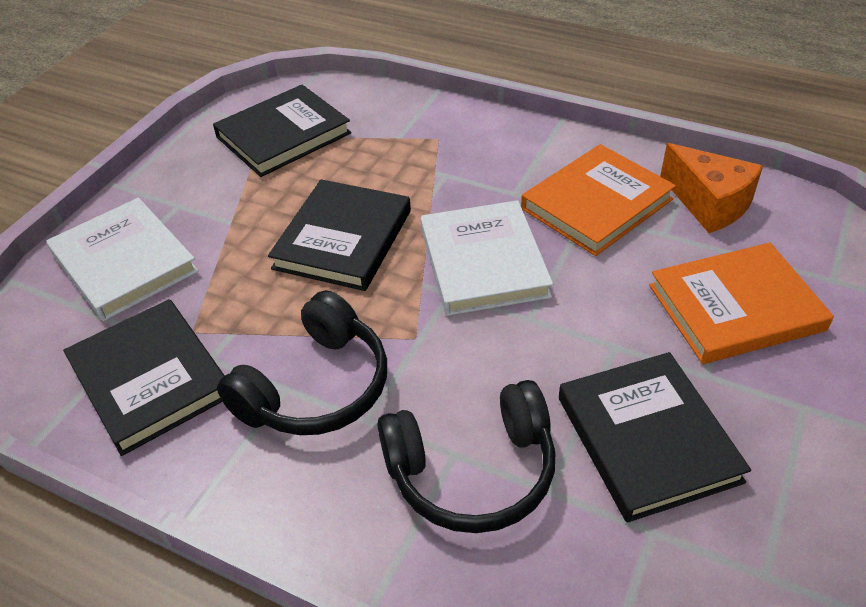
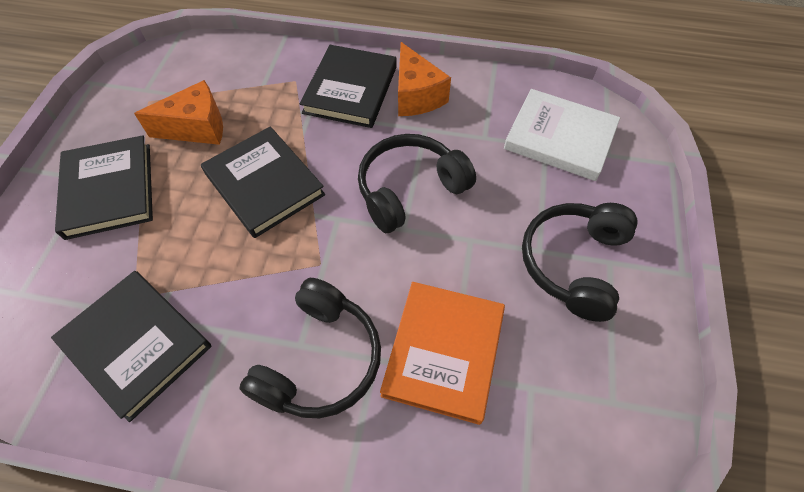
black headphones: 2 -> 3
orange book: 2 -> 1
orange cheese: 1 -> 2
white book: 2 -> 1

